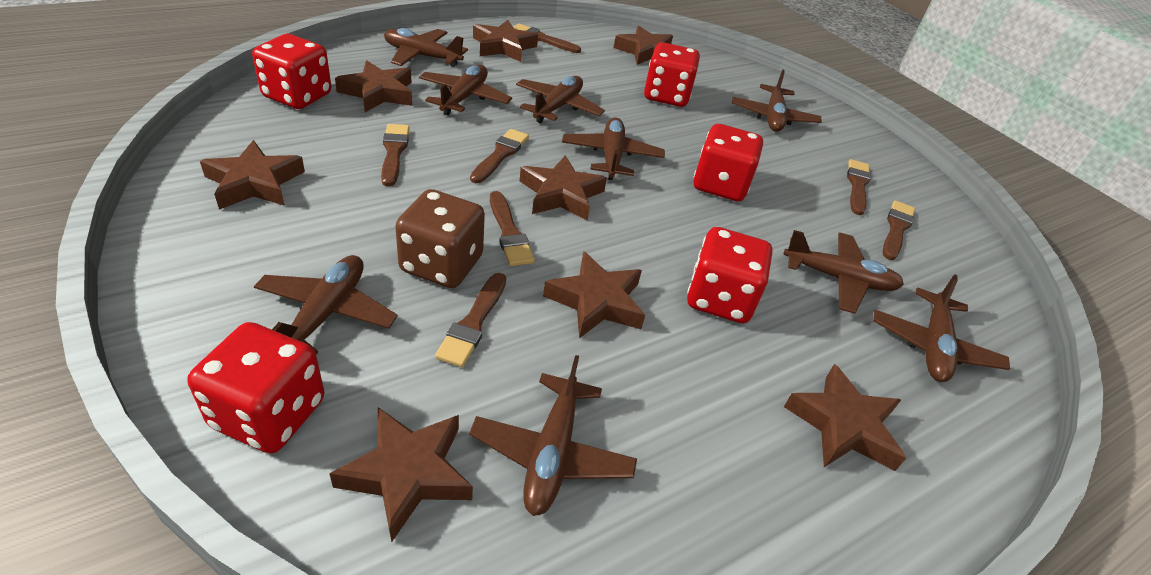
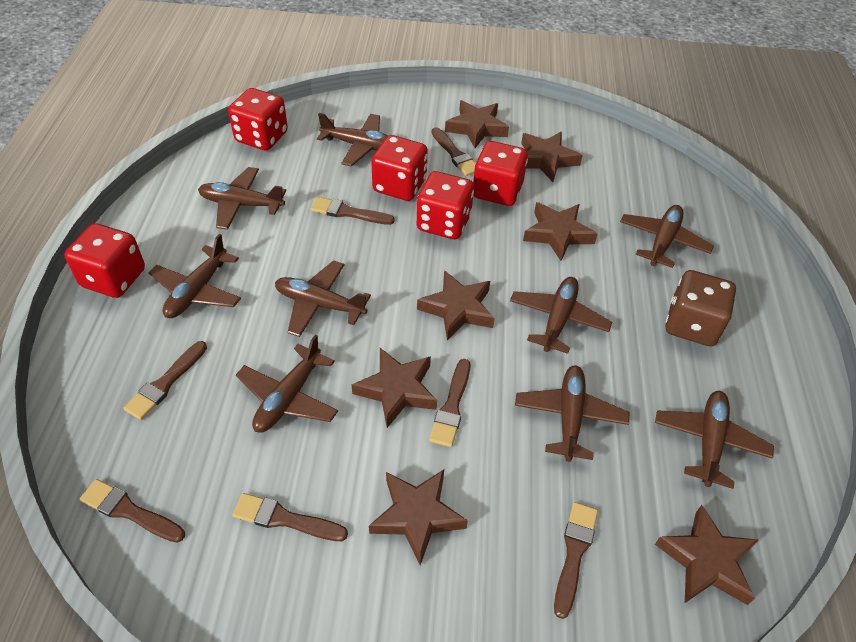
brown star: 8 -> 7

